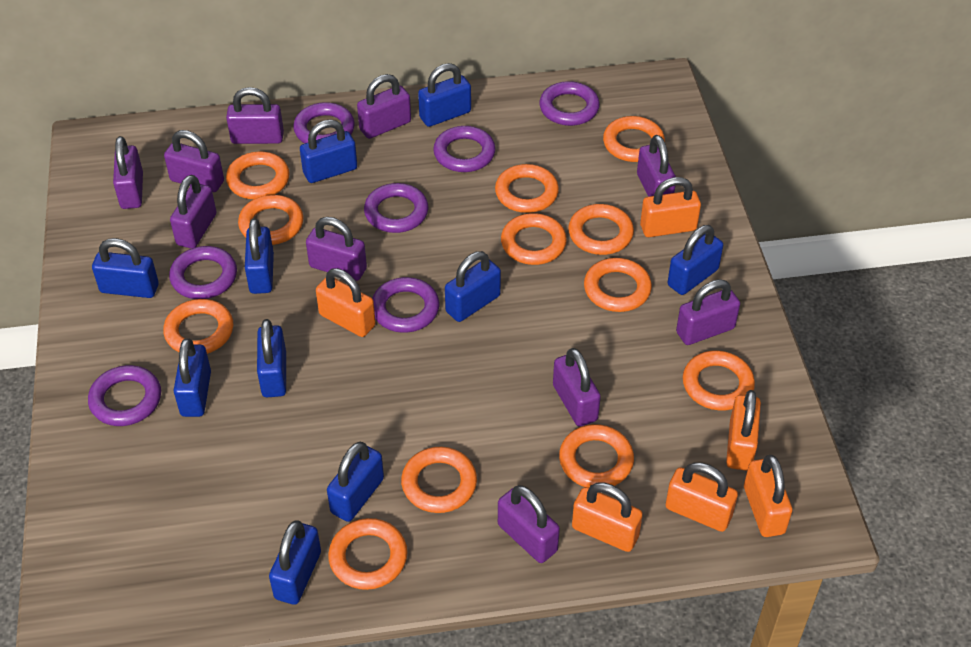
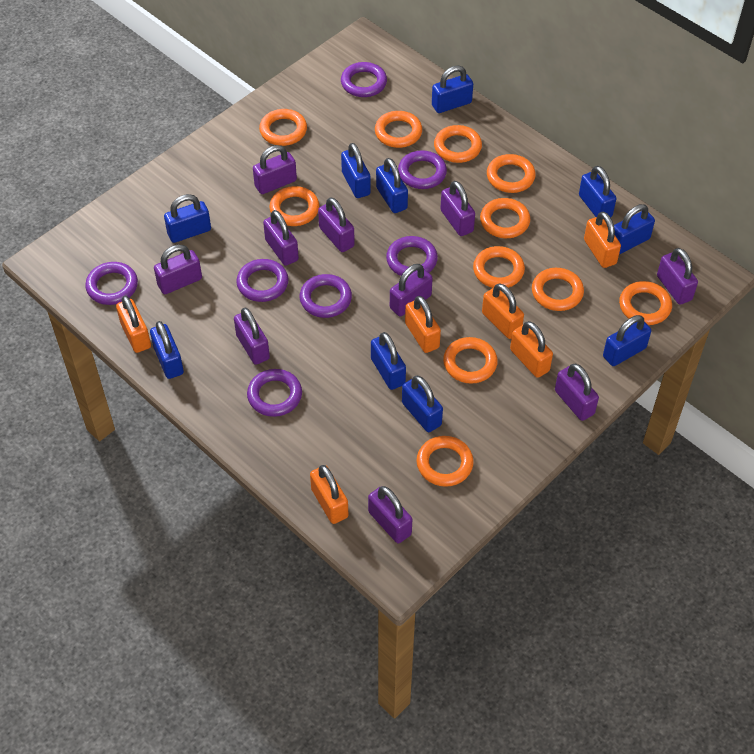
orange ring: 12 -> 11

